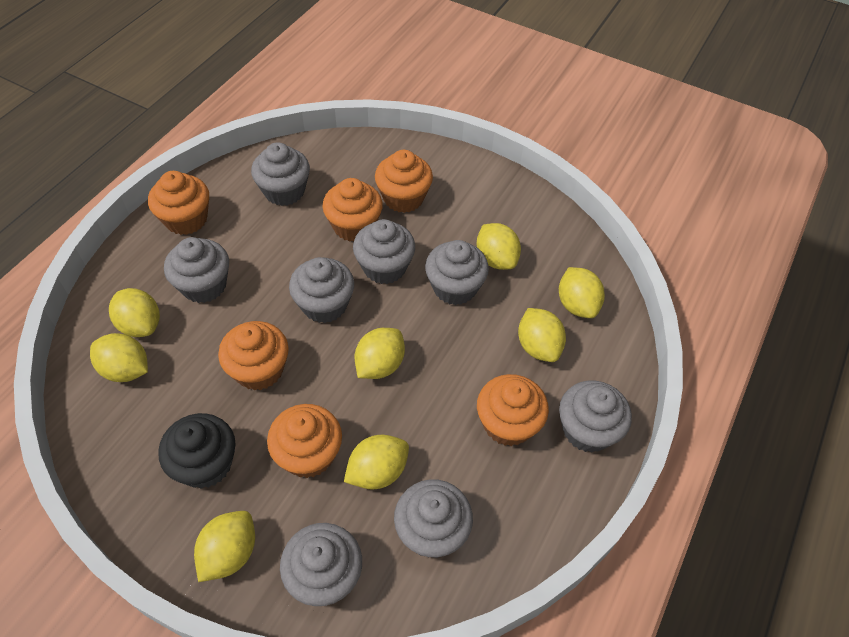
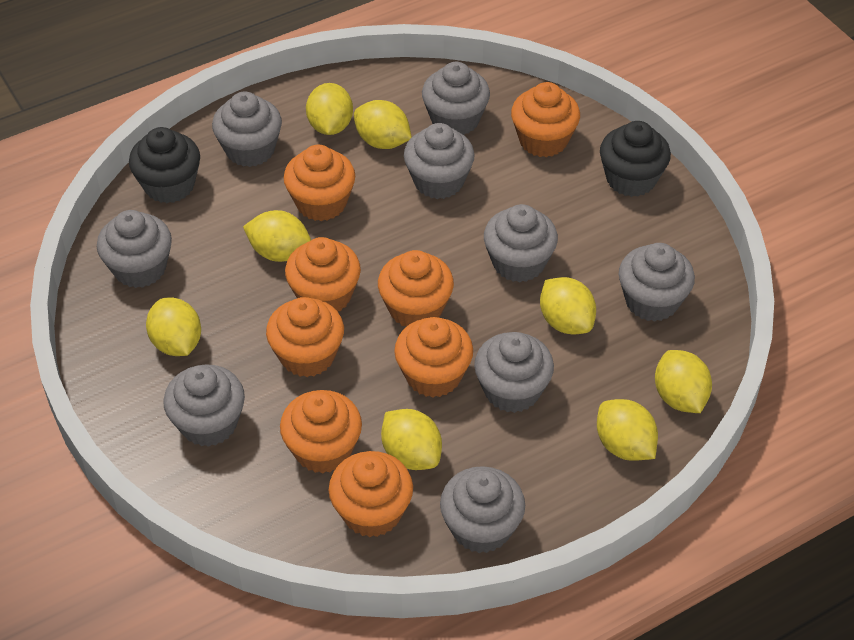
black cupcake: 1 -> 2
grey cupcake: 8 -> 9
orange cupcake: 6 -> 8

